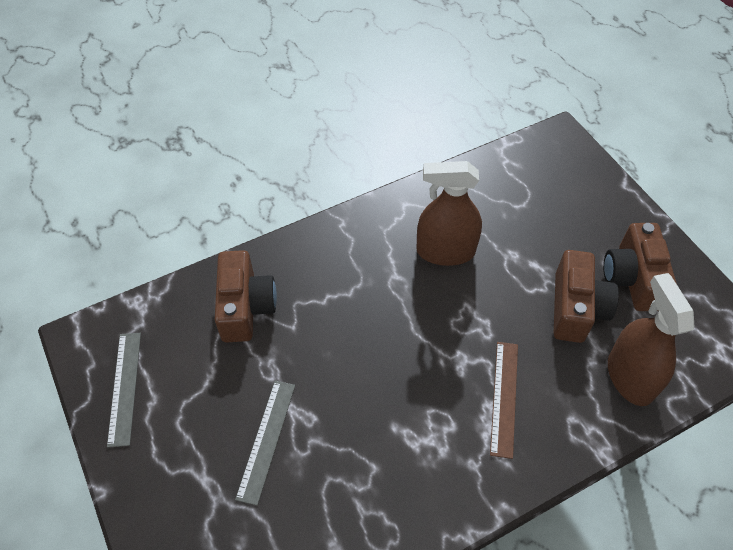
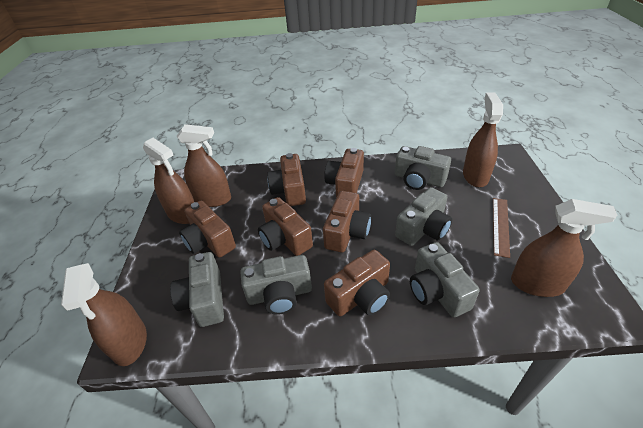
brown camera: 3 -> 6
brown spray bottle: 2 -> 5
grey camera: 0 -> 5
grey ruler: 2 -> 0

